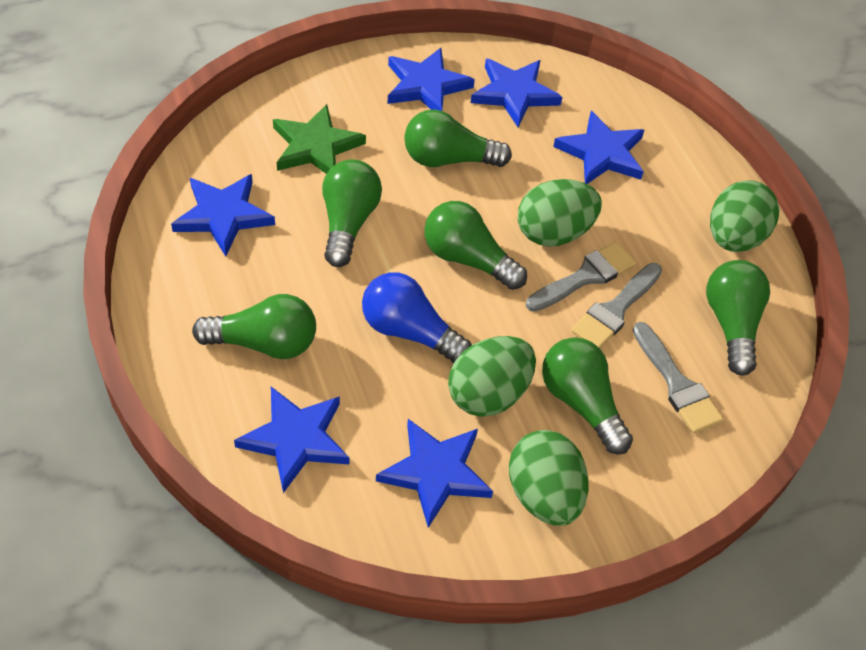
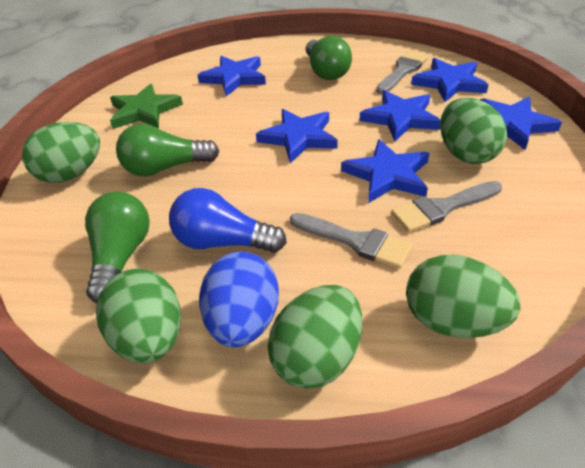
blue egg: 0 -> 1
green egg: 4 -> 5
green light bulb: 6 -> 3

